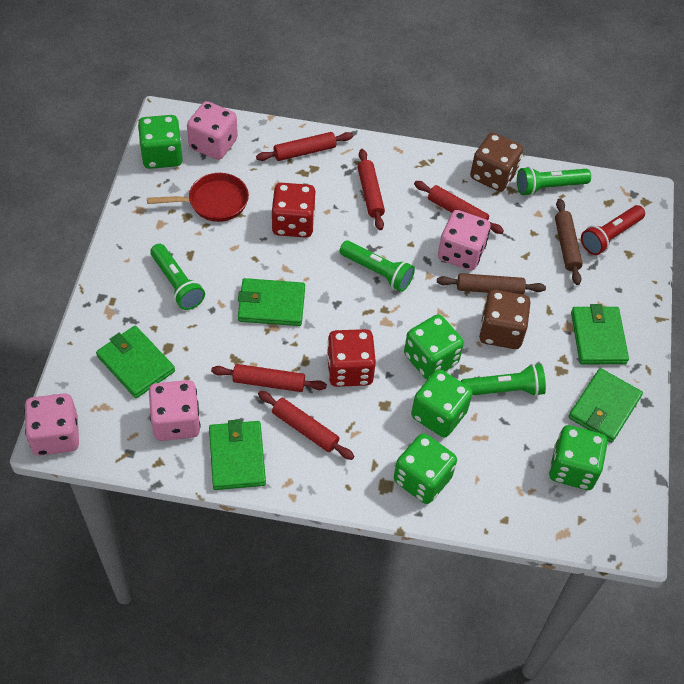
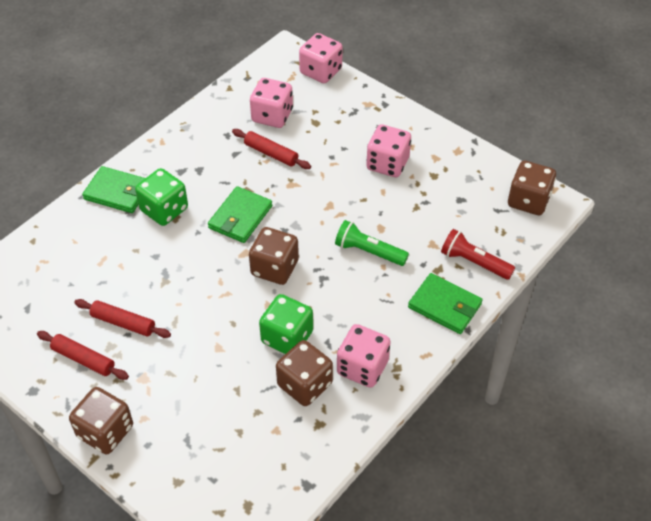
brown dice: 2 -> 4
brown rolling pin: 2 -> 0
green dice: 5 -> 2
green flashlight: 4 -> 1
green wallet: 5 -> 3
red dice: 2 -> 0
red pan: 1 -> 0
red rolling pin: 5 -> 3

